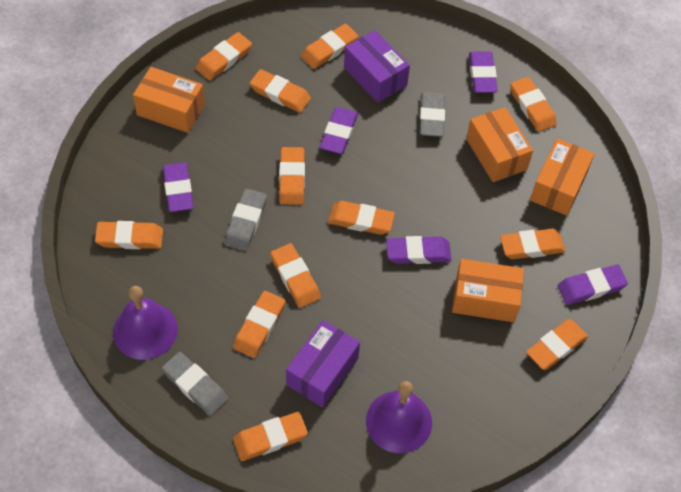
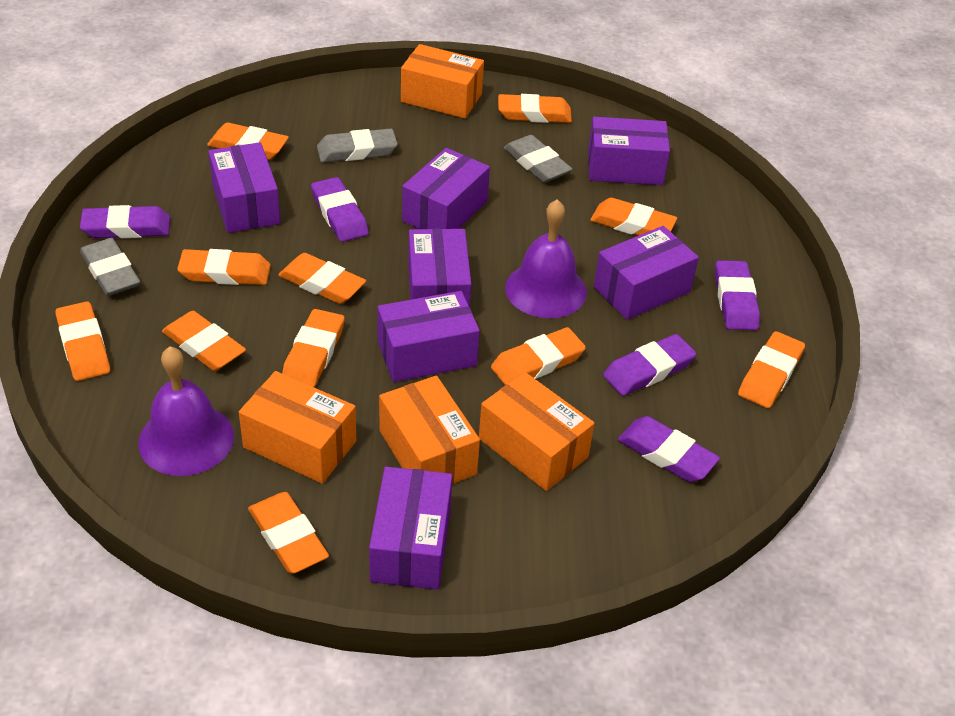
orange eraser: 12 -> 11
purple box: 2 -> 7

